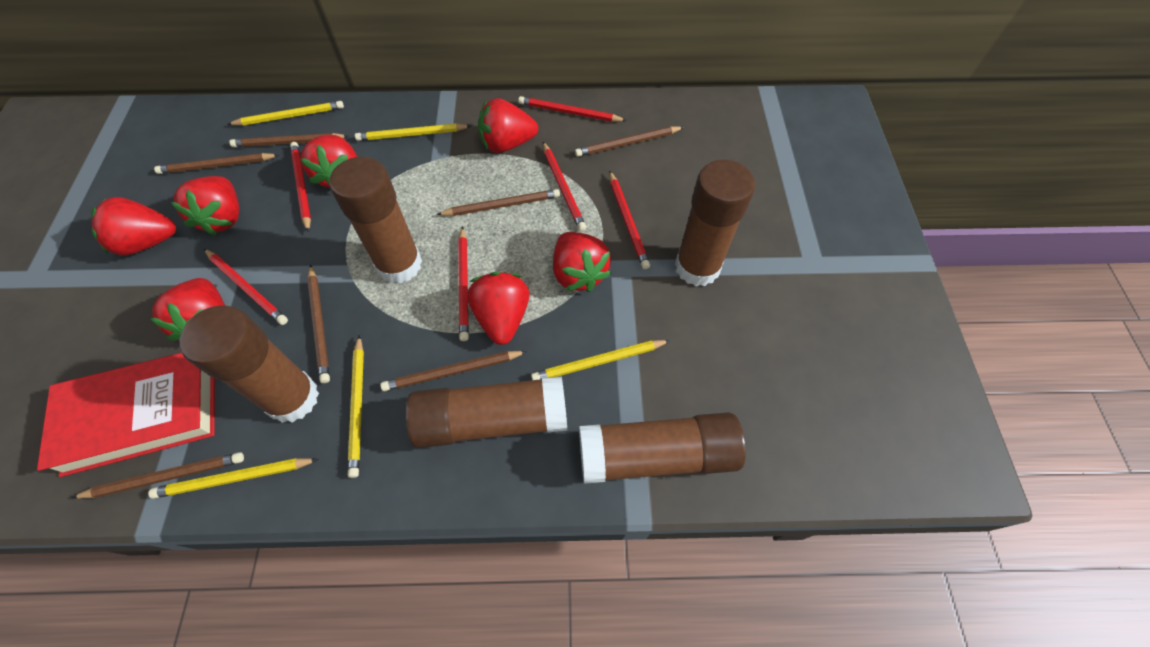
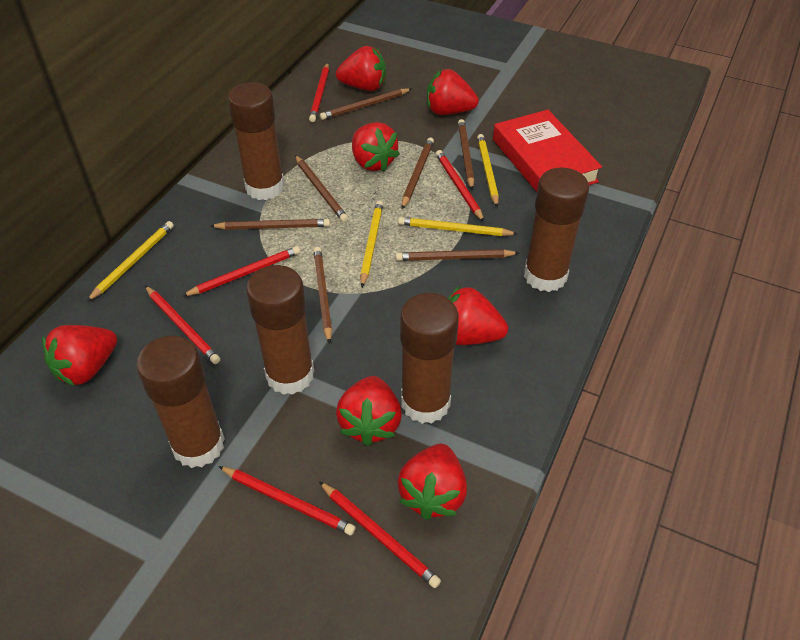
yellow pencil: 5 -> 4

